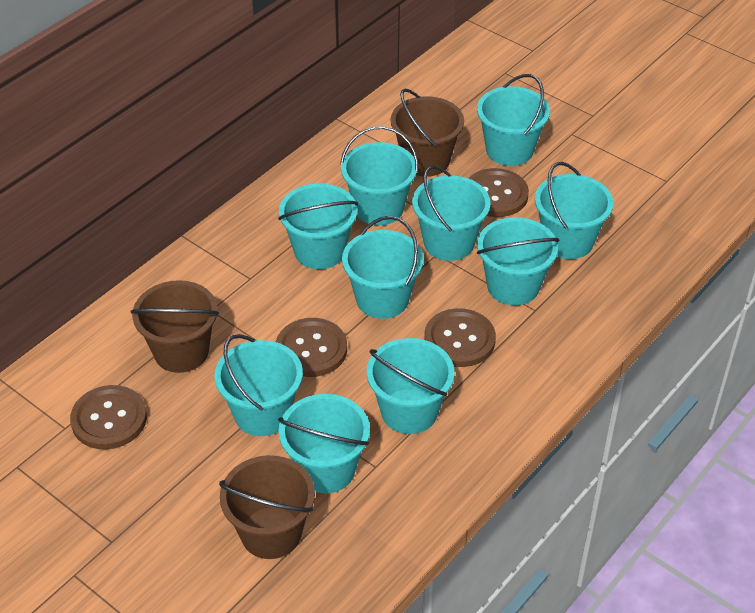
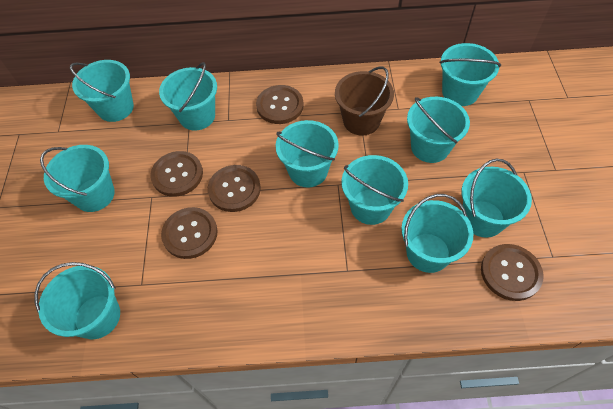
brown bucket: 3 -> 1
brown button: 4 -> 5

